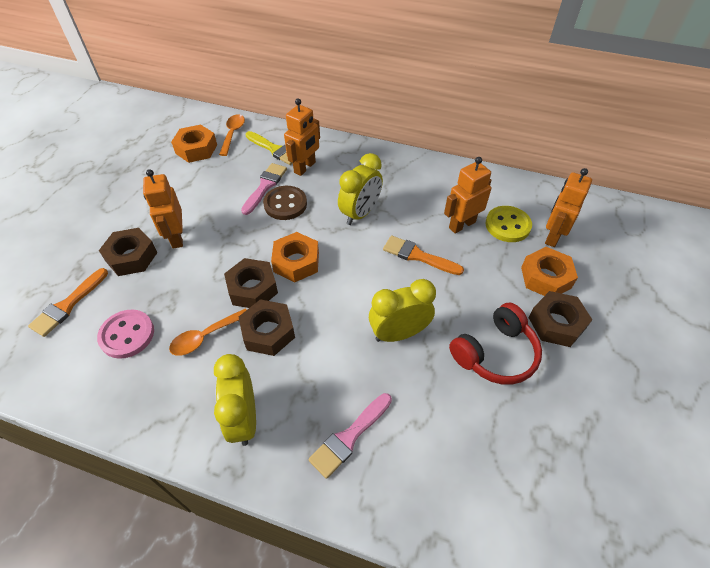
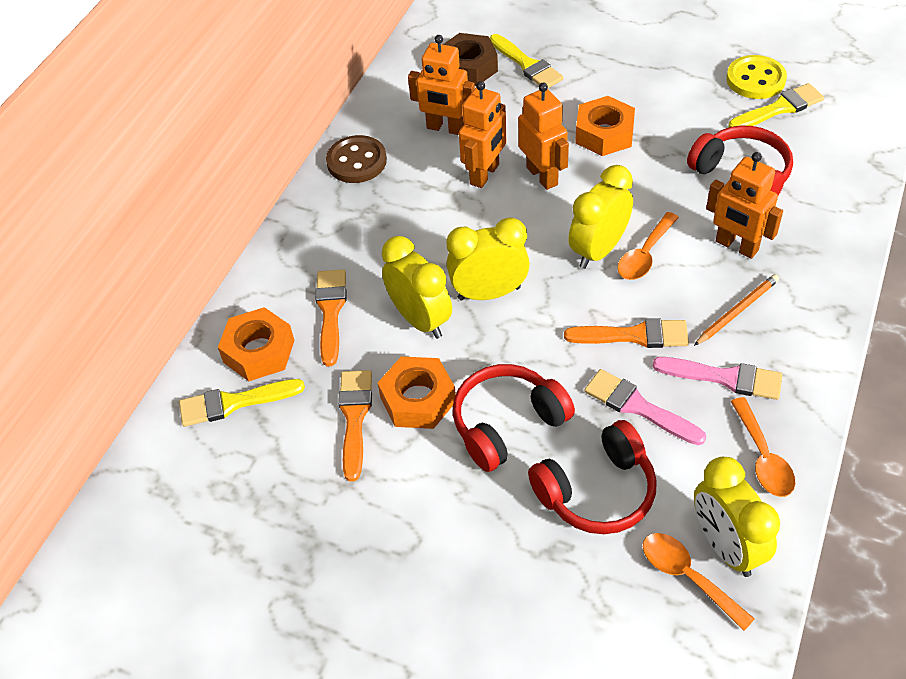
brown nut: 4 -> 1
orange brush: 2 -> 3
orange pencil: 0 -> 1
orange spoon: 2 -> 3
pink button: 1 -> 0
red headphones: 1 -> 3
yellow brush: 1 -> 3
yellow clock: 3 -> 4

